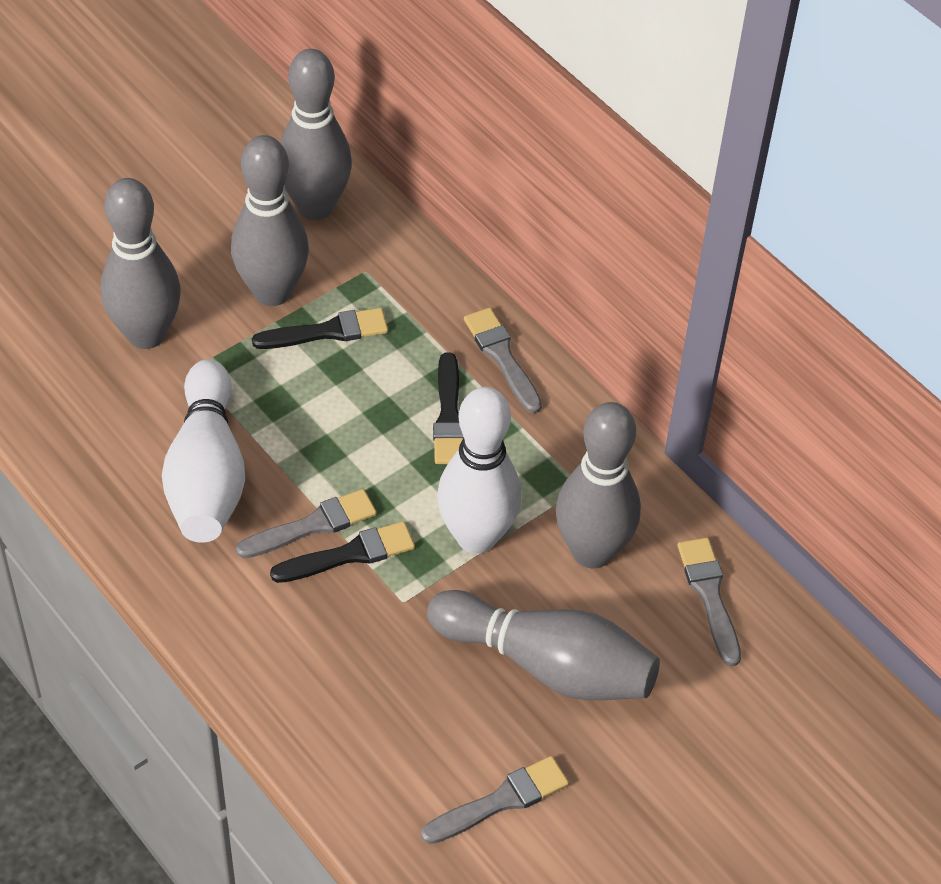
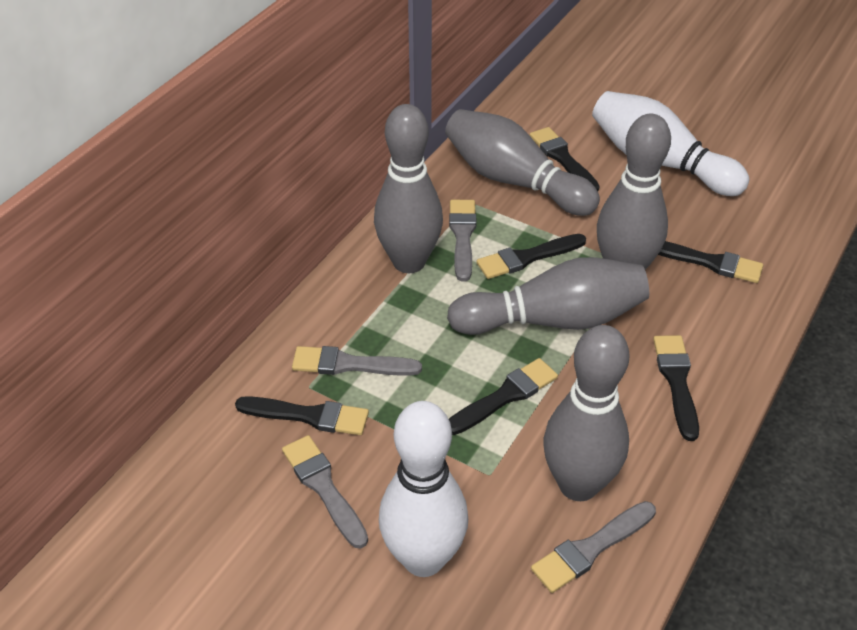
black brush: 3 -> 6

